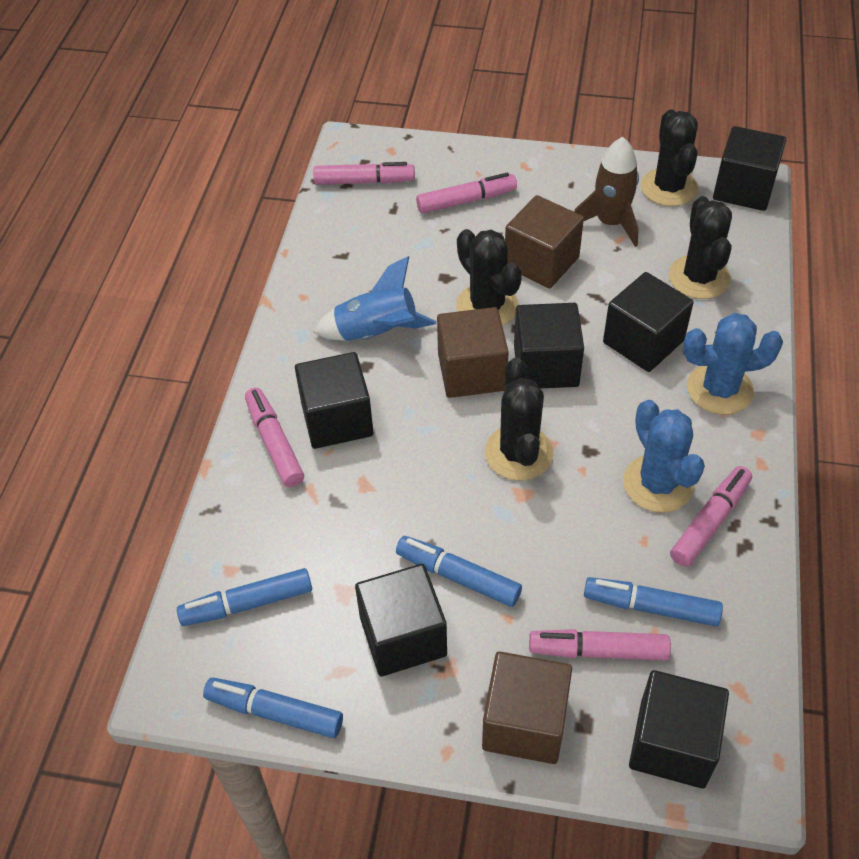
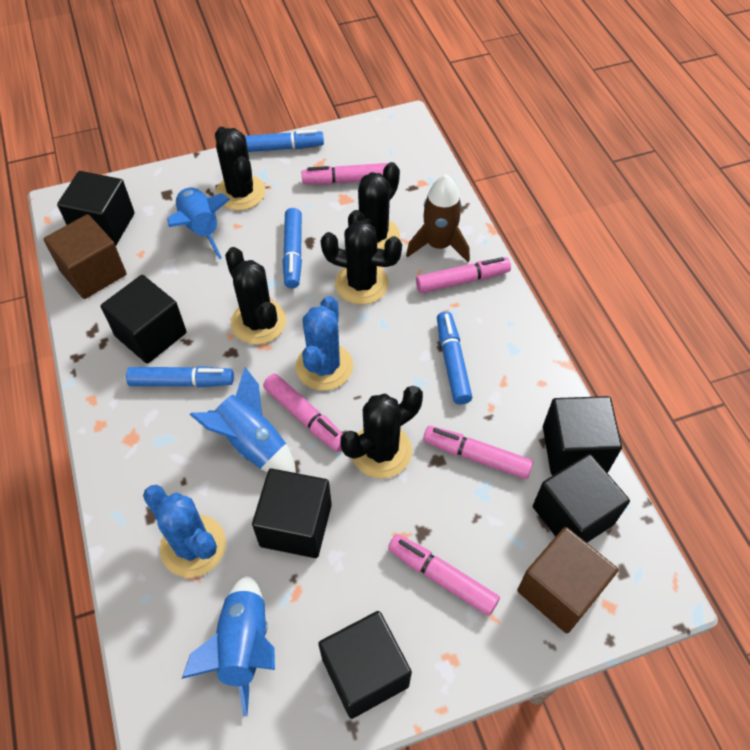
black cactus: 4 -> 5
blue rocket: 1 -> 3
brown cube: 3 -> 2

